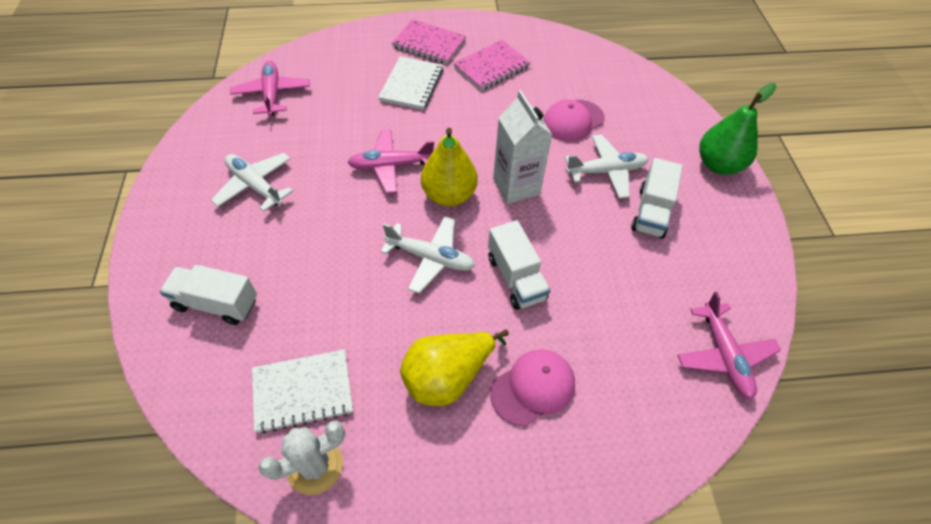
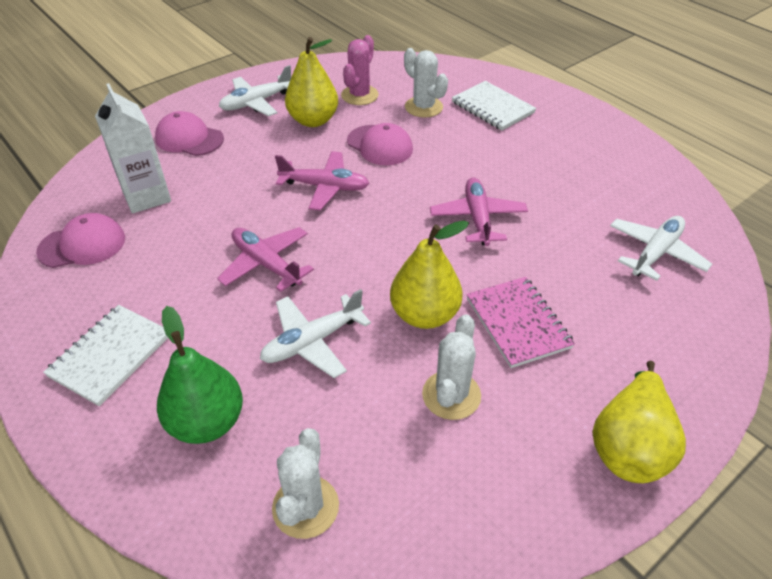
pink cactus: 0 -> 1
pink cap: 2 -> 3
pink notebook: 2 -> 1
white cactus: 1 -> 3
white truck: 3 -> 0
yellow pear: 2 -> 3

